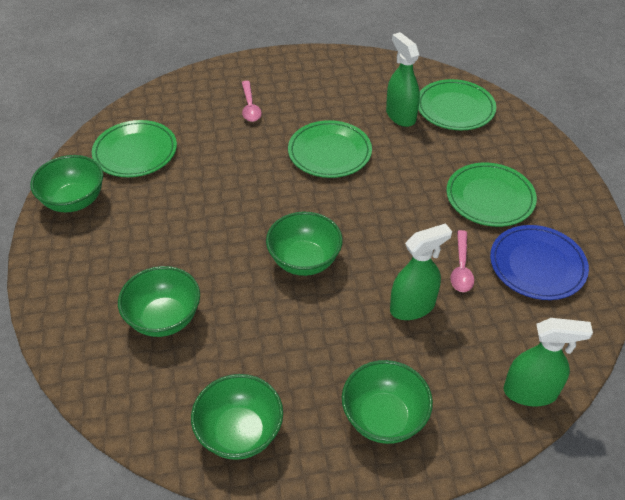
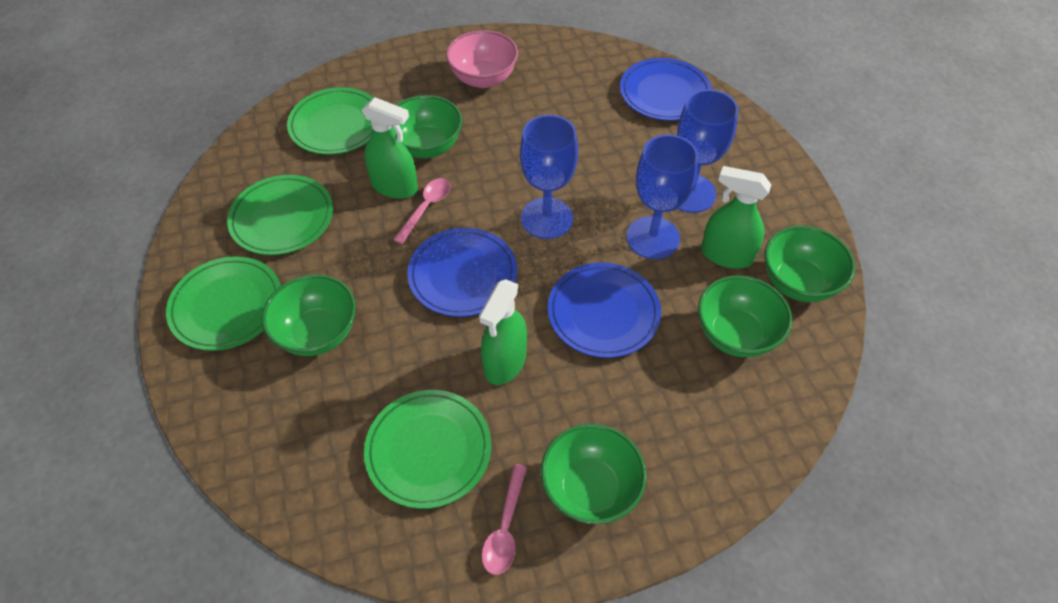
blue goblet: 0 -> 3
blue plate: 1 -> 3
pink bowl: 0 -> 1

